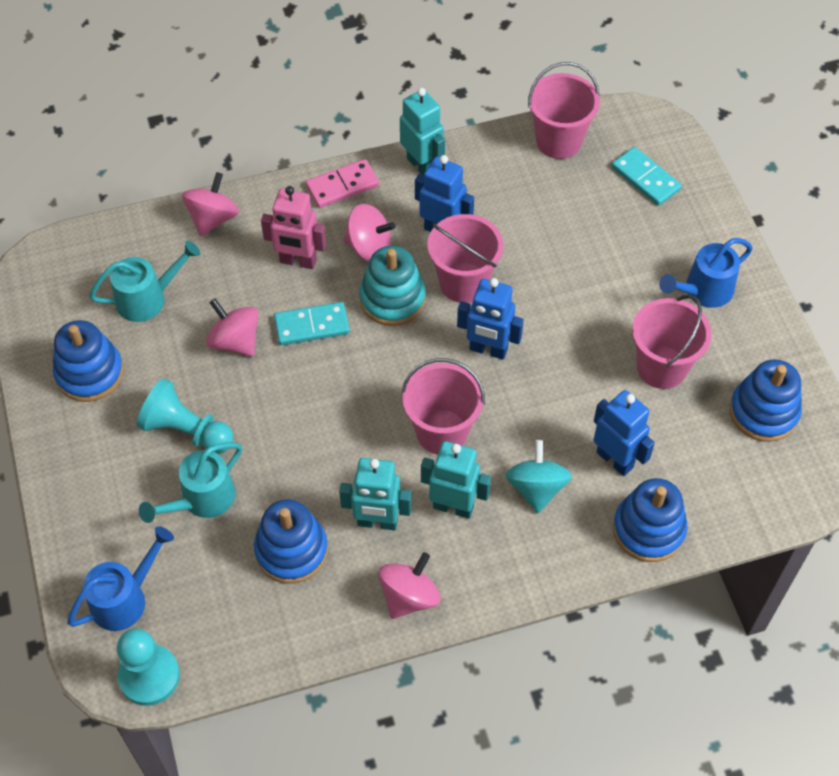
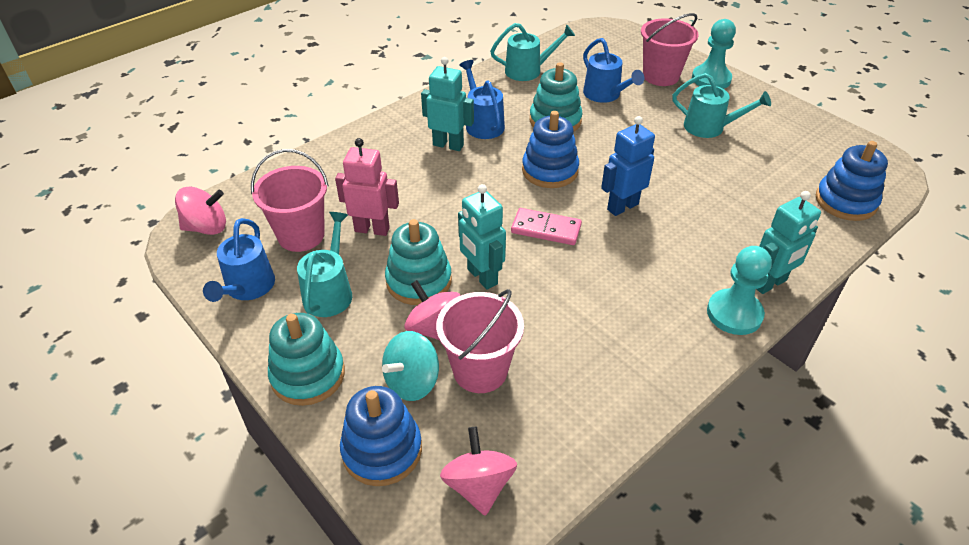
blue robot: 3 -> 1
blue stacking toy: 4 -> 3
blue watering can: 2 -> 3
pink bucket: 4 -> 3
pink spinning top: 4 -> 3
turquoise domino: 2 -> 0
turquoise stacking toy: 1 -> 3
turquoise watering can: 2 -> 3

